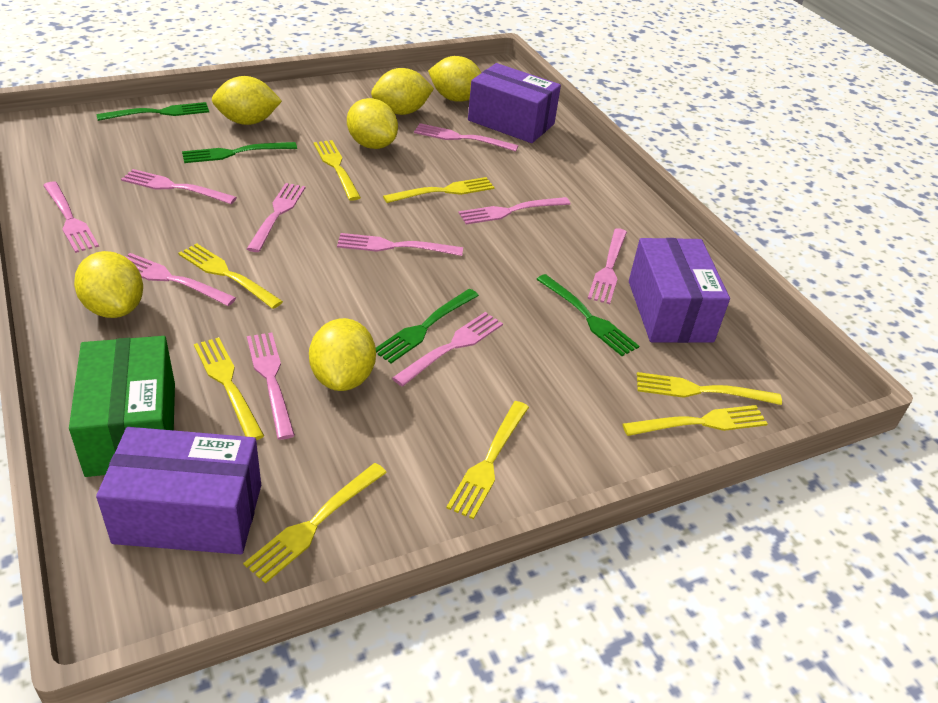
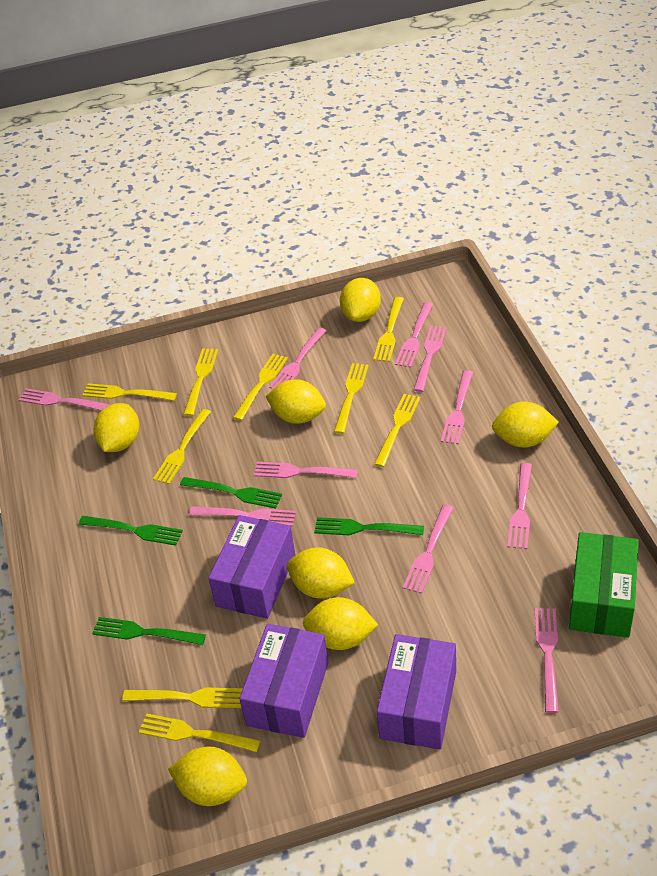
yellow fork: 8 -> 9
yellow lemon: 6 -> 7

